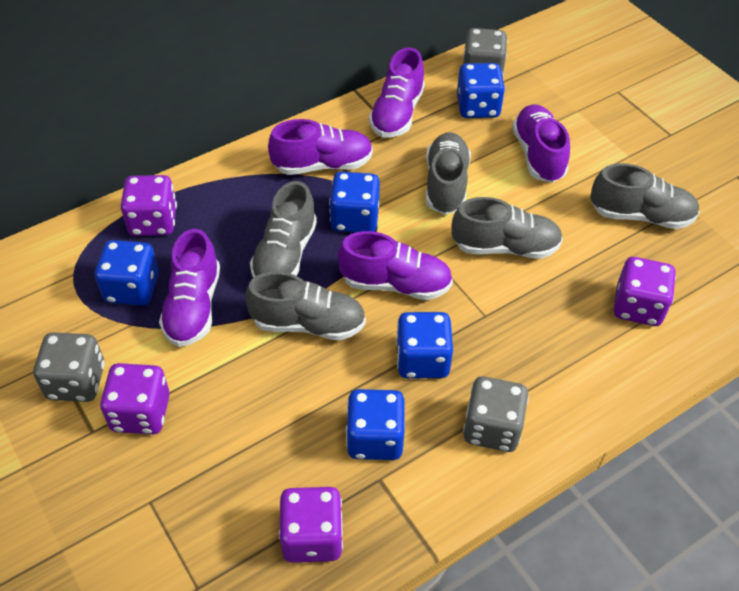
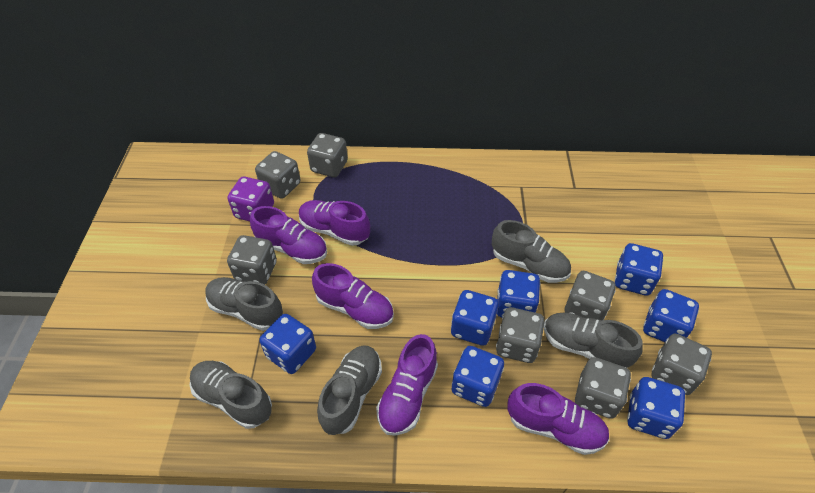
blue dice: 5 -> 7
grey dice: 3 -> 7
purple dice: 4 -> 1

